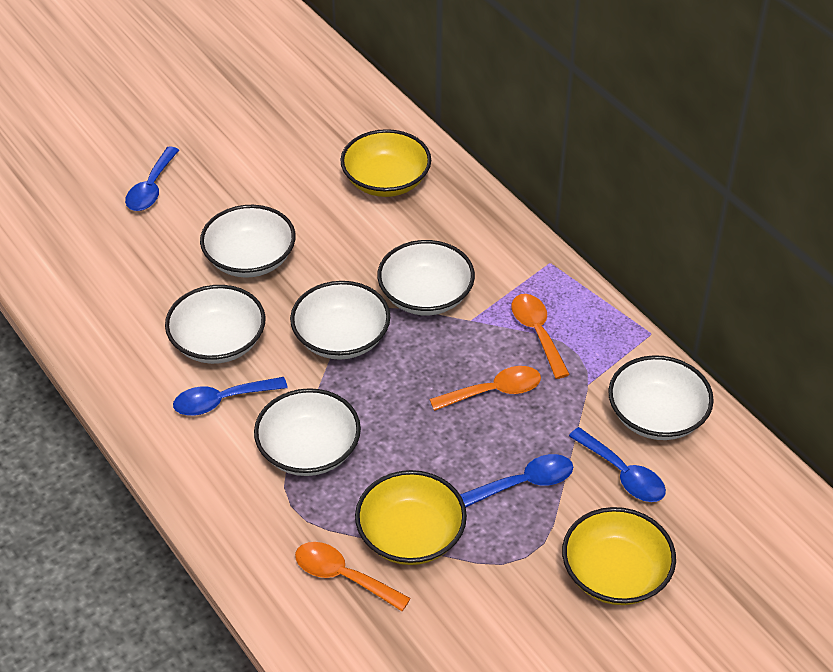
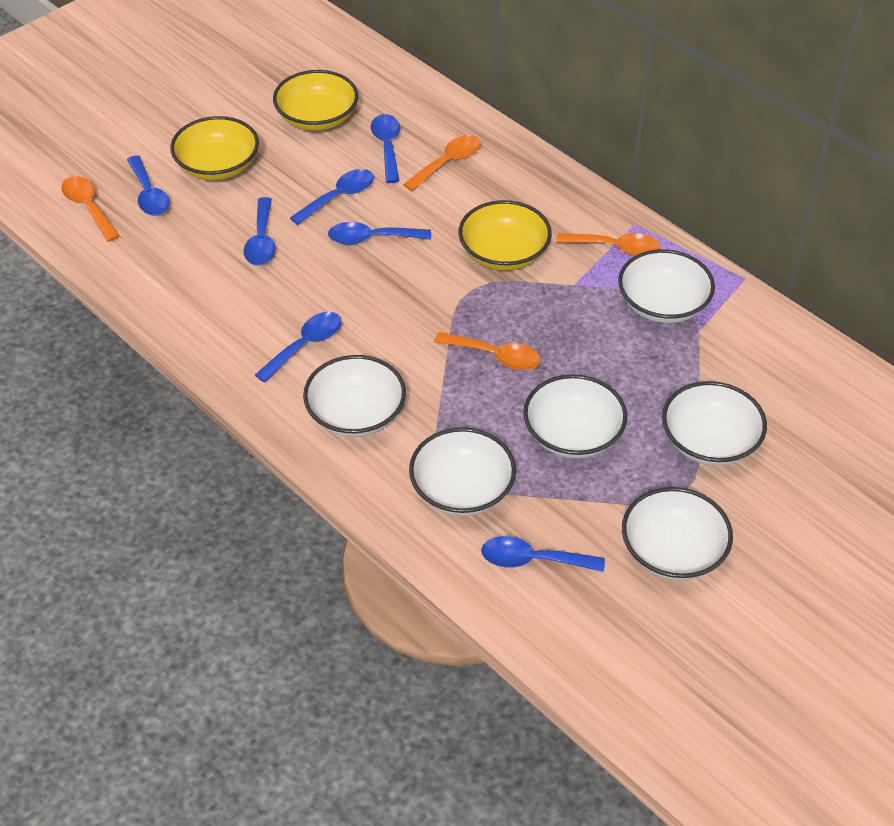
blue spoon: 4 -> 7
orange spoon: 3 -> 4

